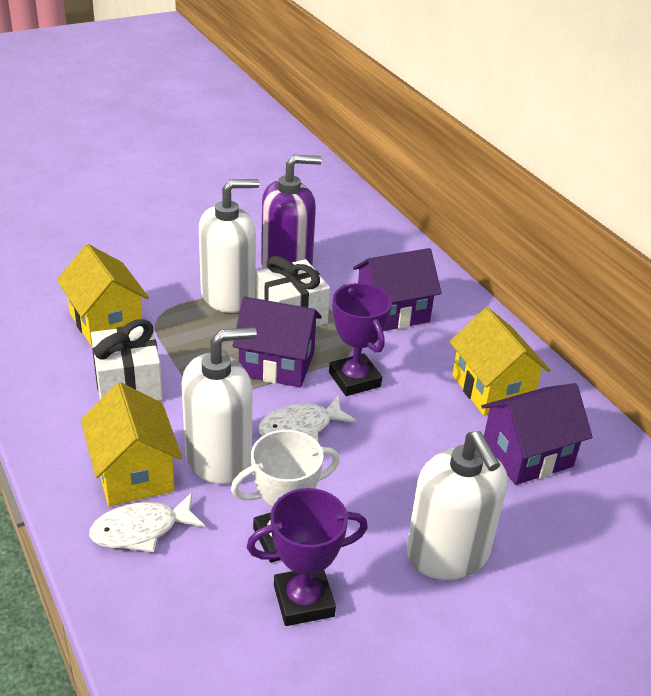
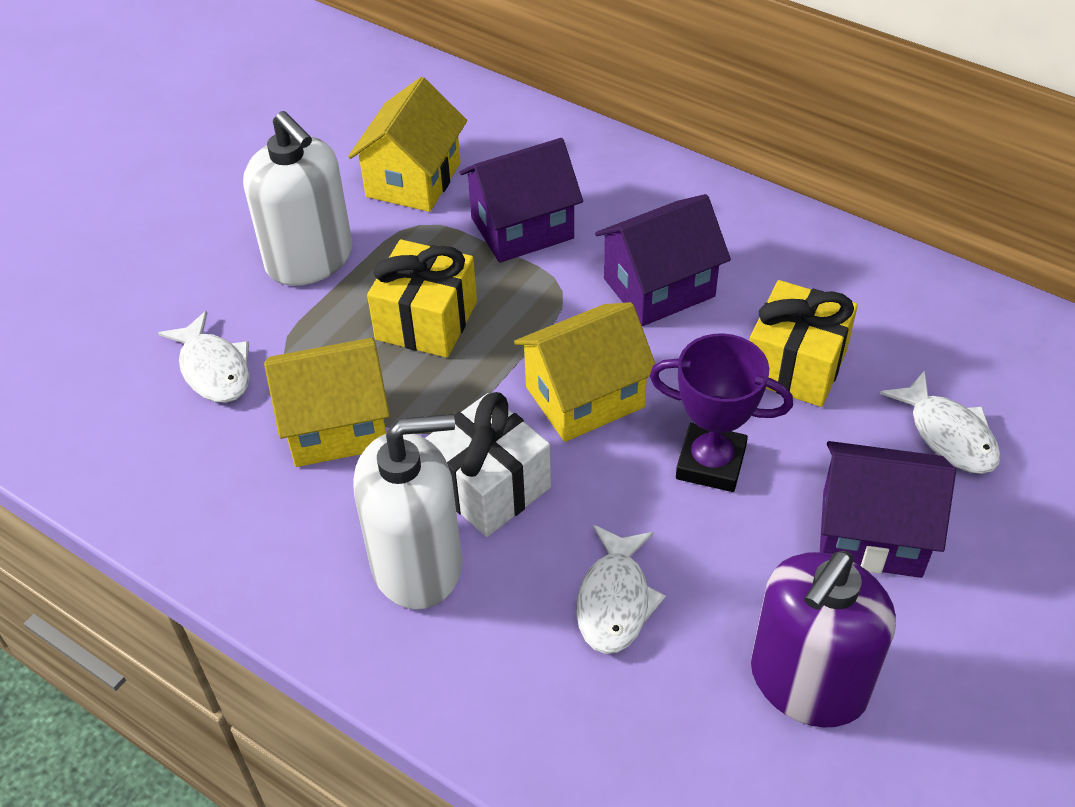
purple trophy: 2 -> 1
white fish: 2 -> 3
white gift: 2 -> 1
white soap dispenser: 3 -> 2
white trophy: 1 -> 0
yellow gift: 0 -> 2

